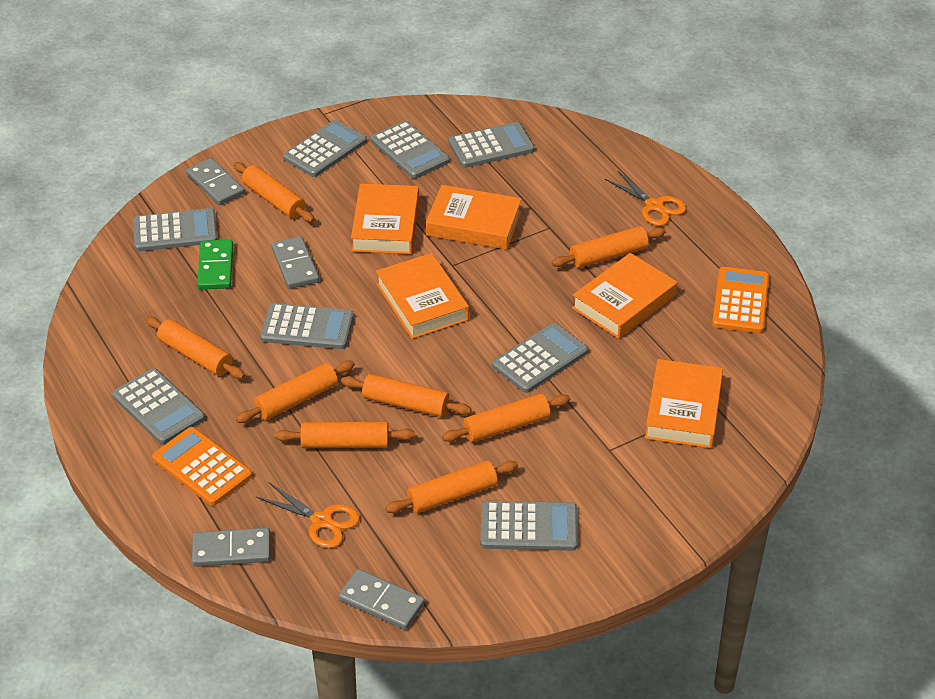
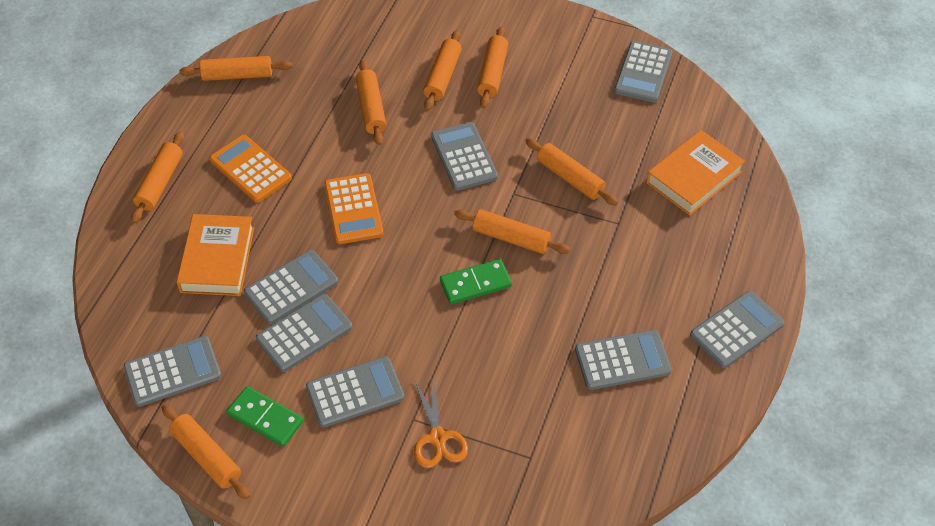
green domino: 1 -> 2
grey domino: 4 -> 0
orange book: 5 -> 2
orange scissors: 2 -> 1

